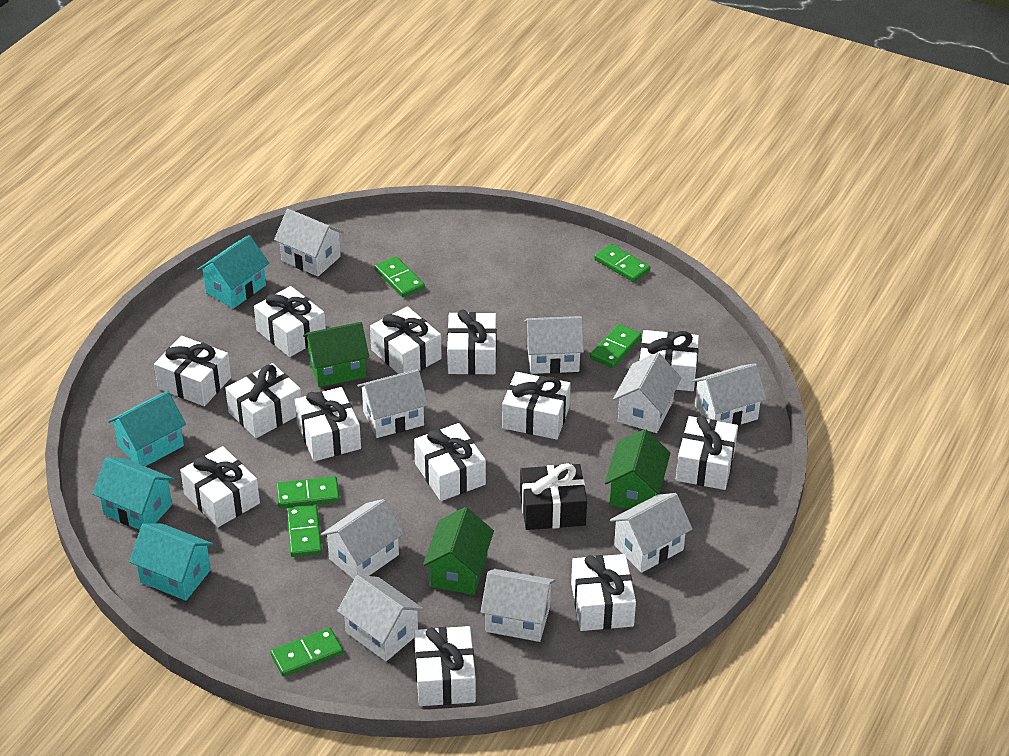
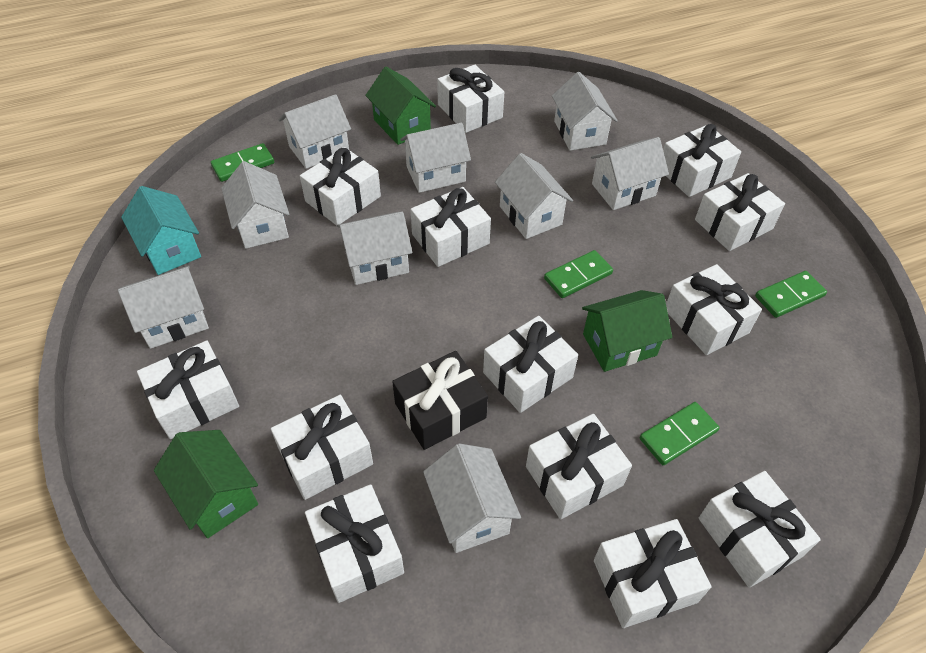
green domino: 6 -> 4
turquoise house: 4 -> 1

